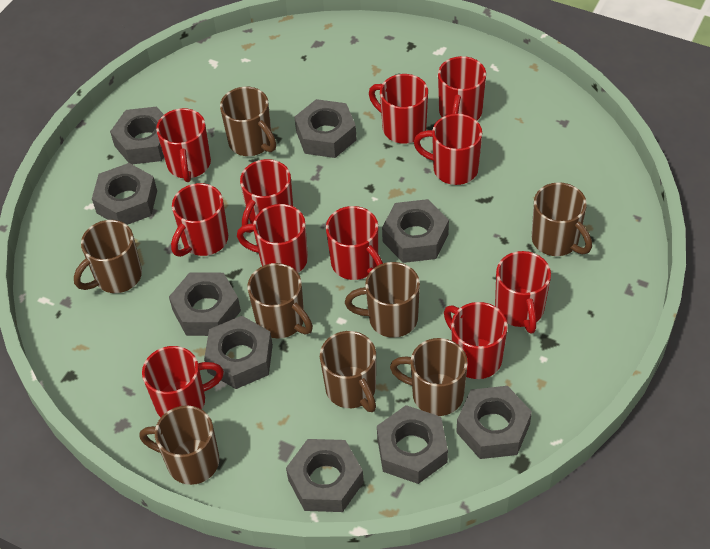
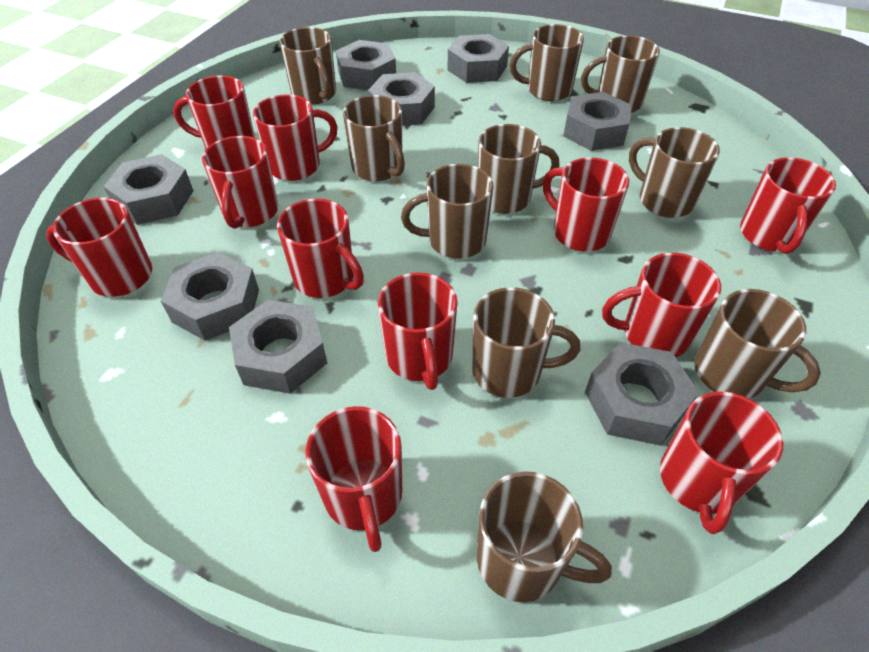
brown mug: 8 -> 10
grey nut: 9 -> 8

